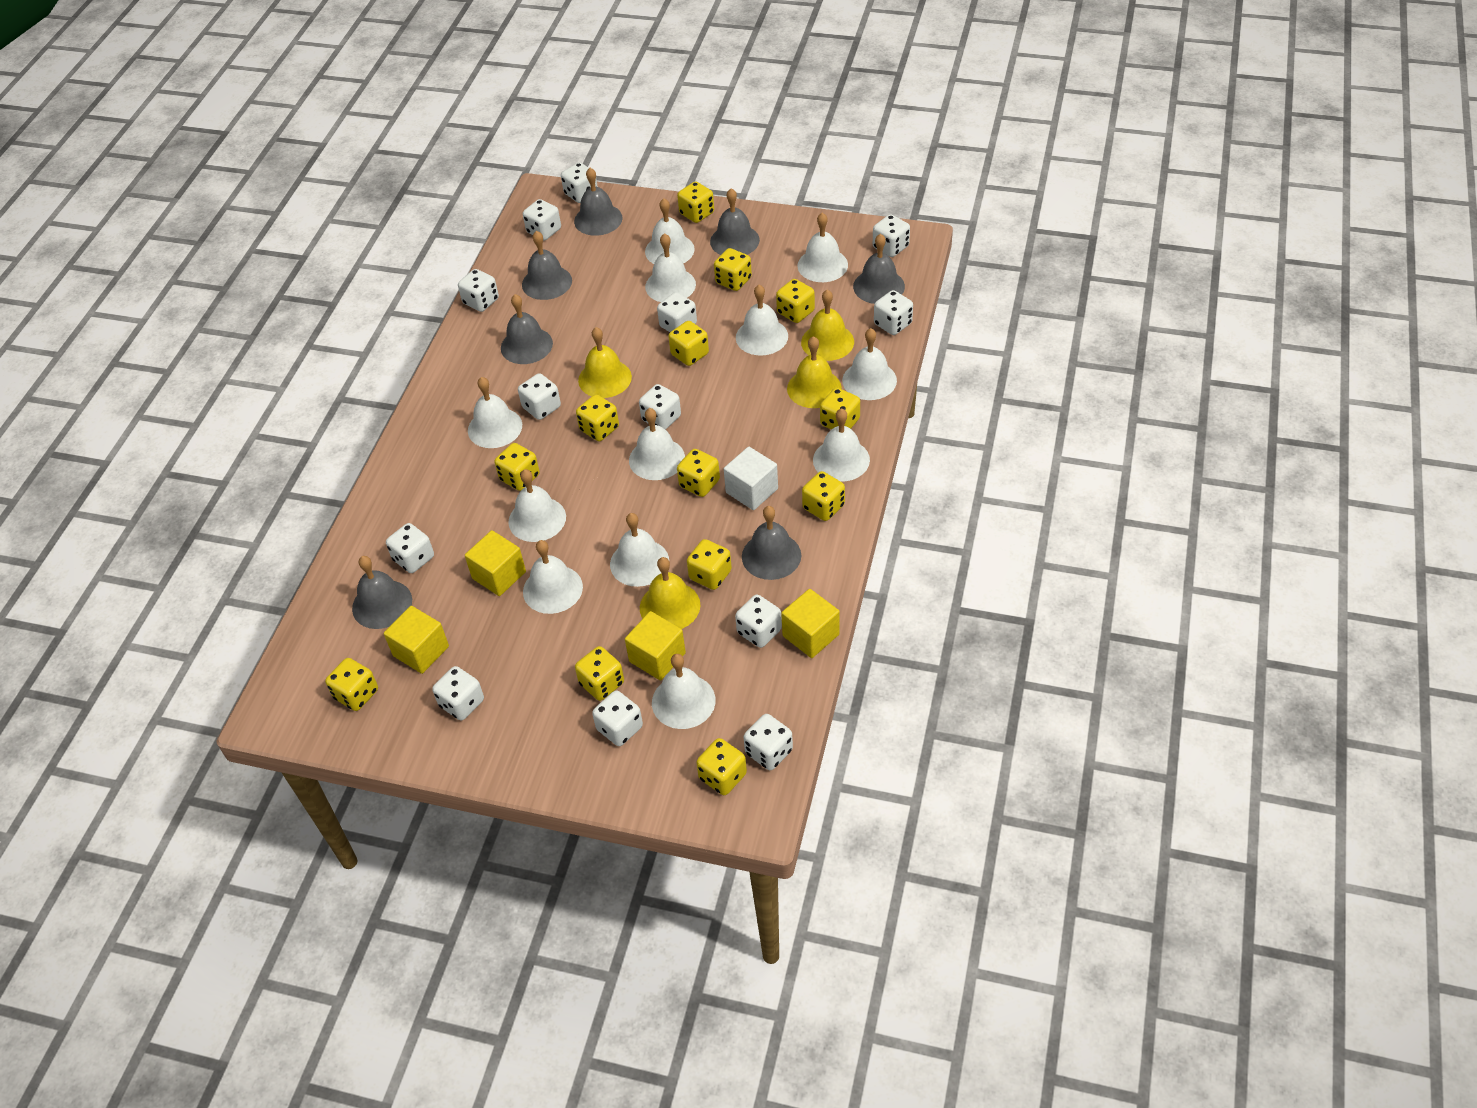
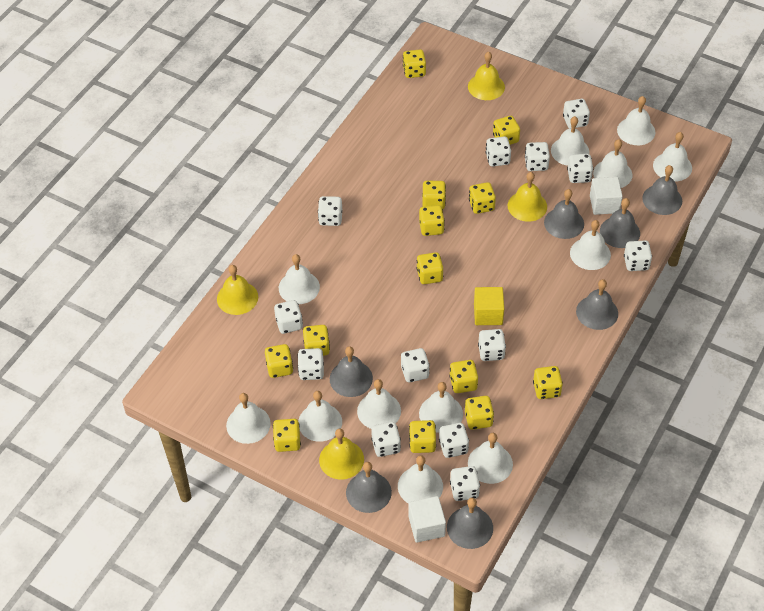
white cube: 1 -> 2
yellow cube: 4 -> 1

